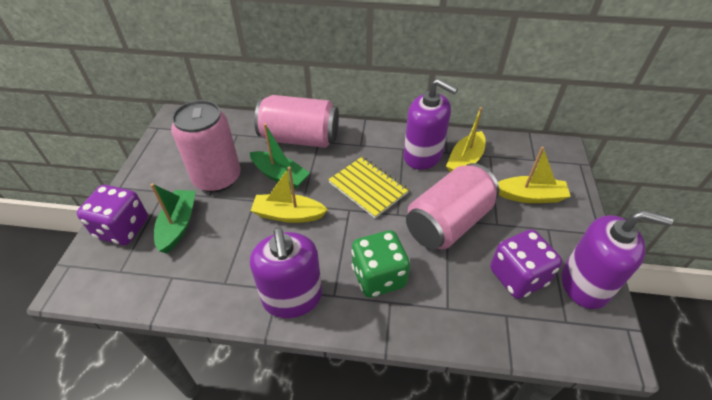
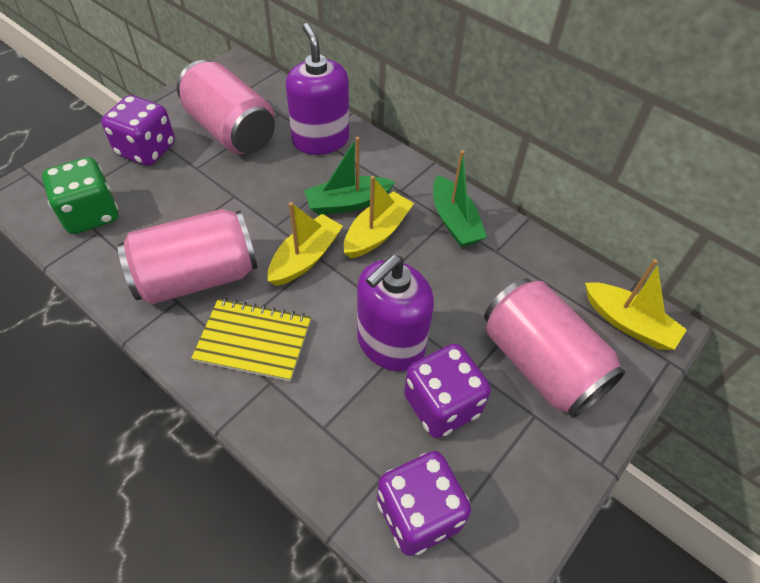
purple dice: 2 -> 3
purple soap dispenser: 3 -> 2

